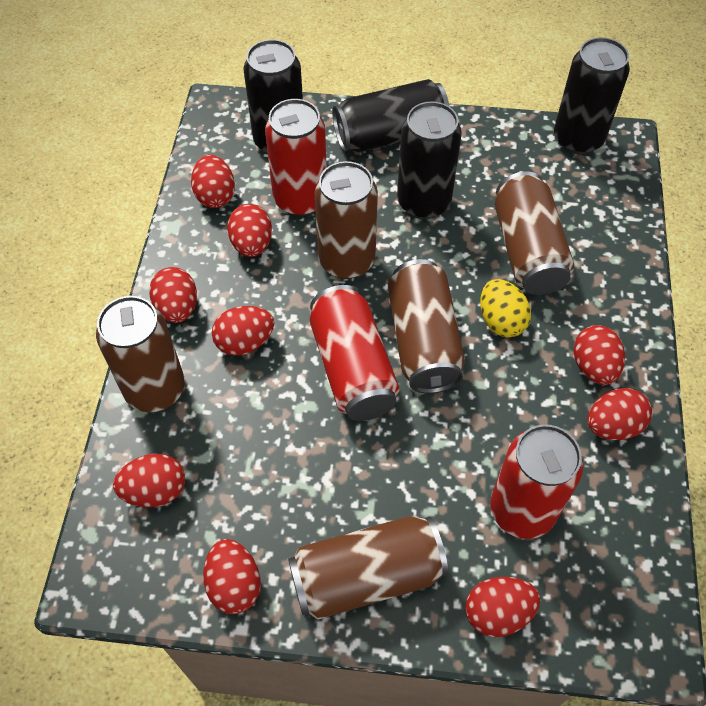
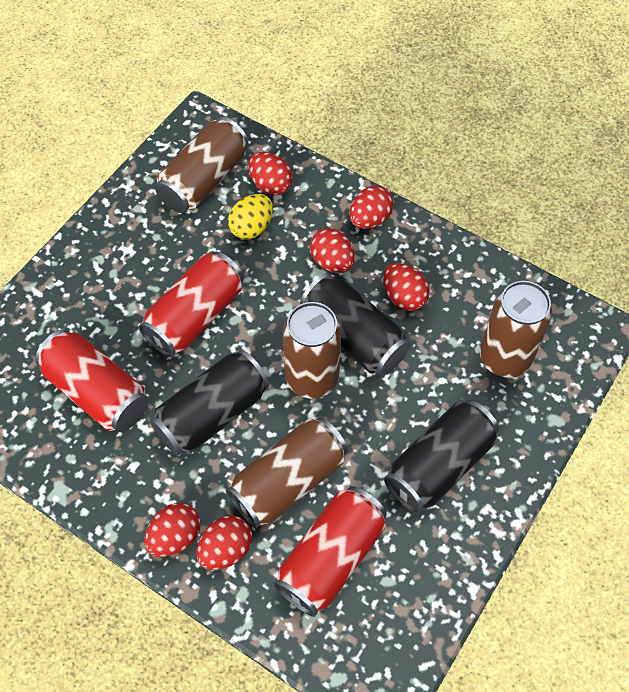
black can: 4 -> 3
brown can: 5 -> 4
red egg: 9 -> 6

